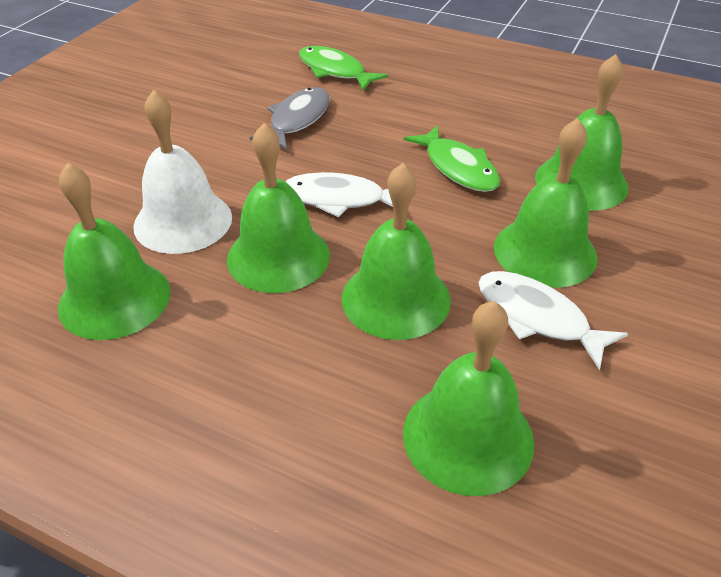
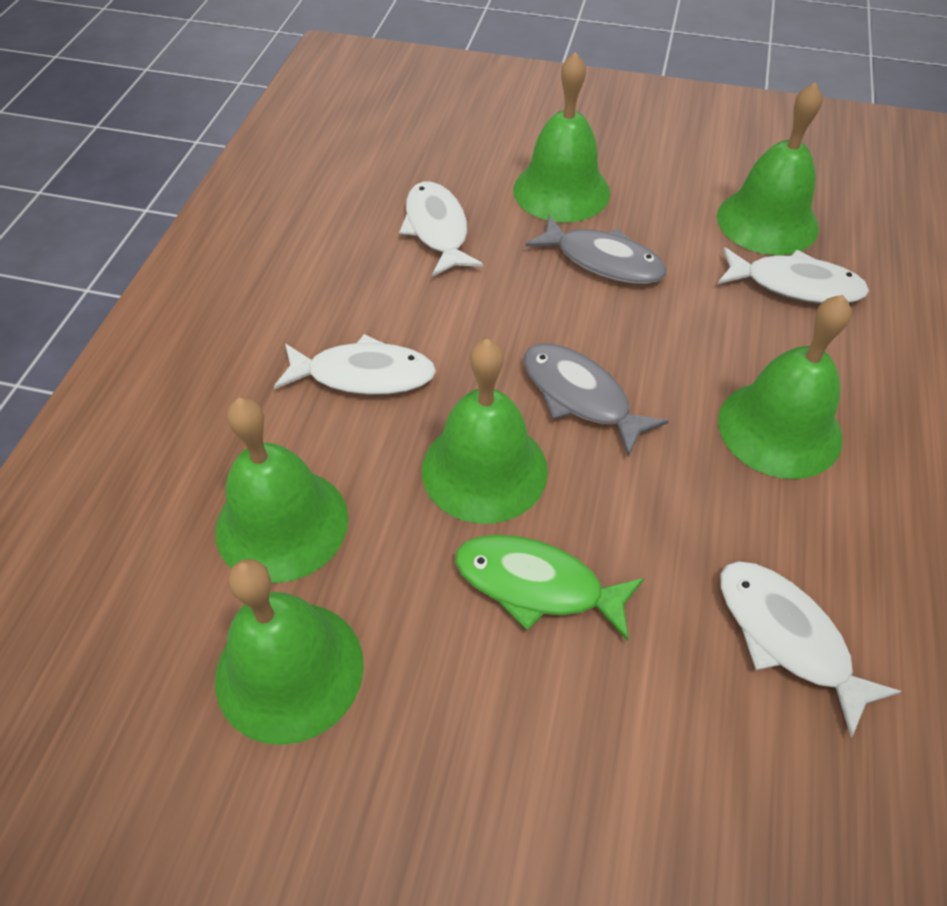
green fish: 2 -> 1
grey fish: 1 -> 2
white bell: 1 -> 0
white fish: 2 -> 4

